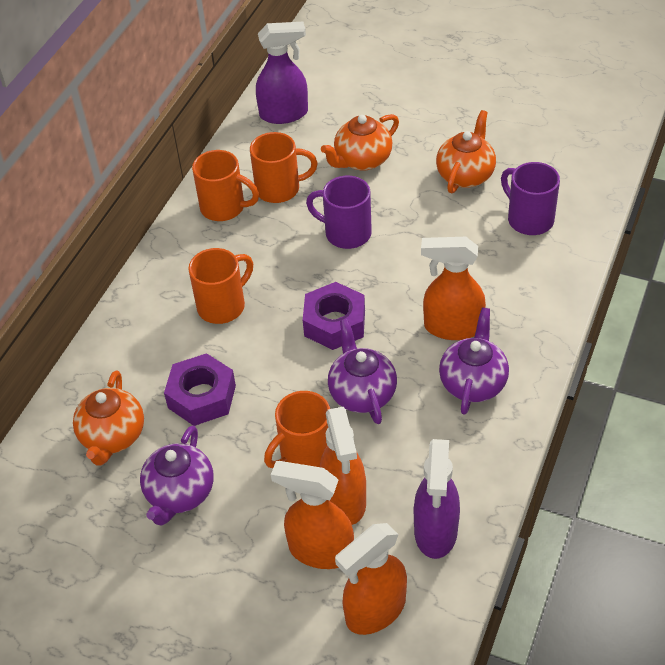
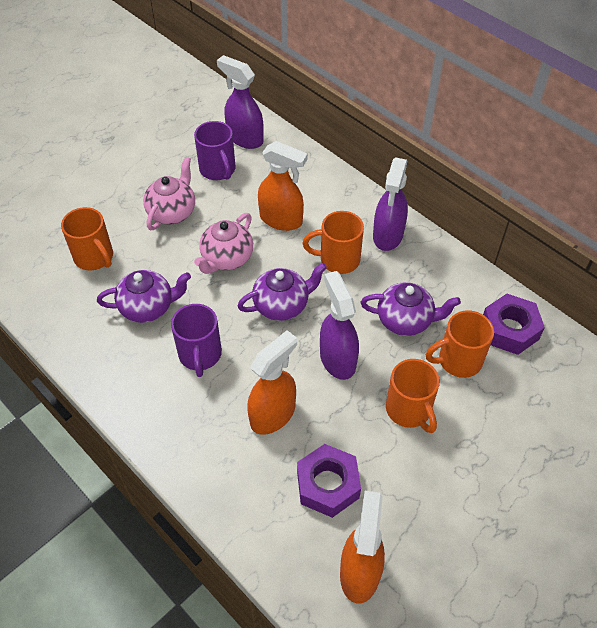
orange spray bottle: 4 -> 3
orange teapot: 3 -> 0
pink teapot: 0 -> 2
purple spray bottle: 2 -> 3

